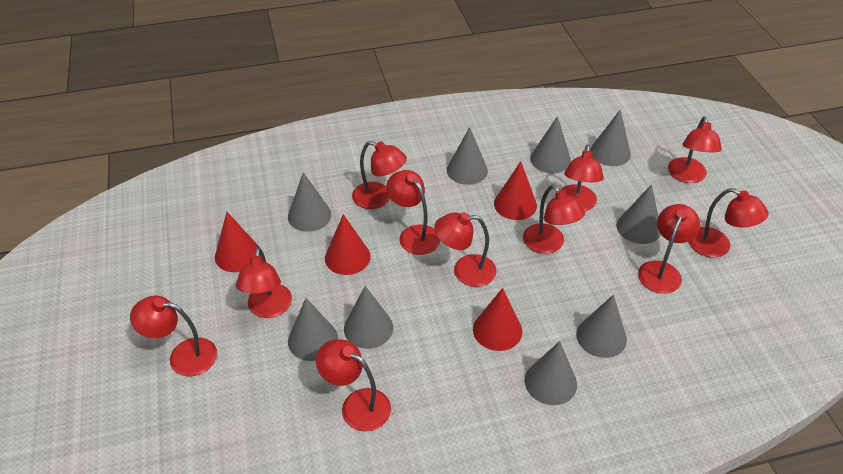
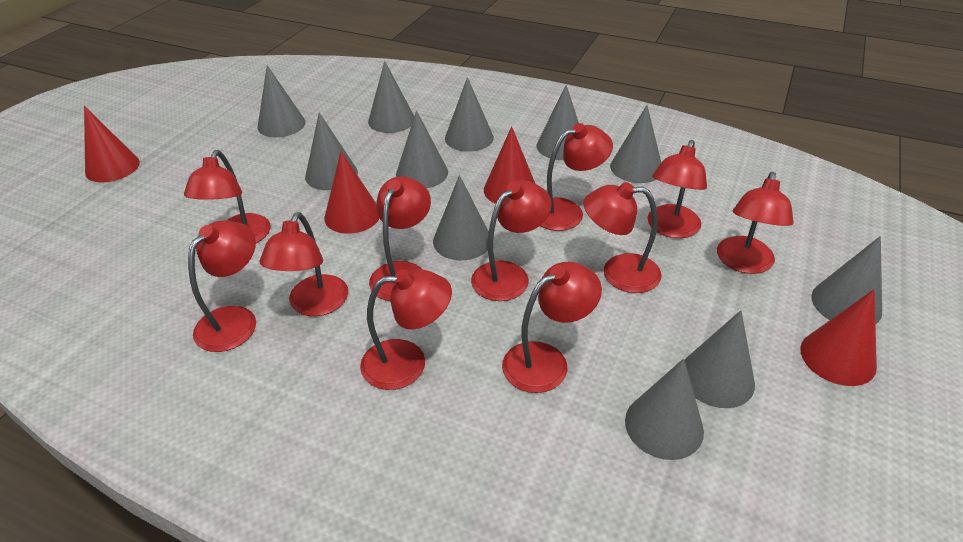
grey cone: 9 -> 11

